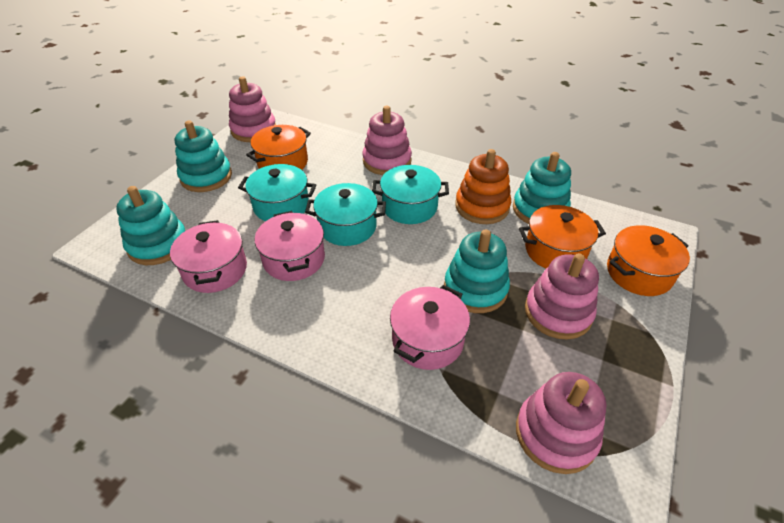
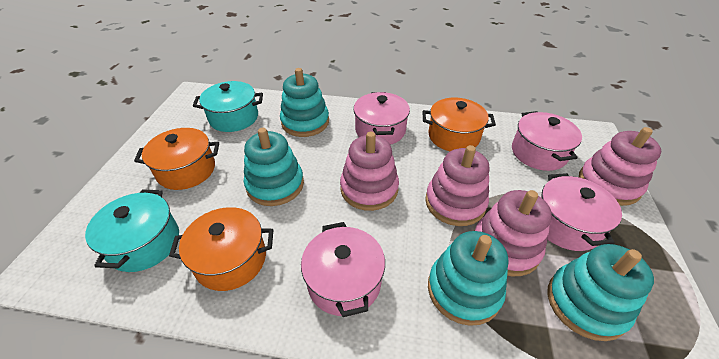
orange stacking toy: 1 -> 0
pink pot: 3 -> 4
turquoise pot: 3 -> 2

